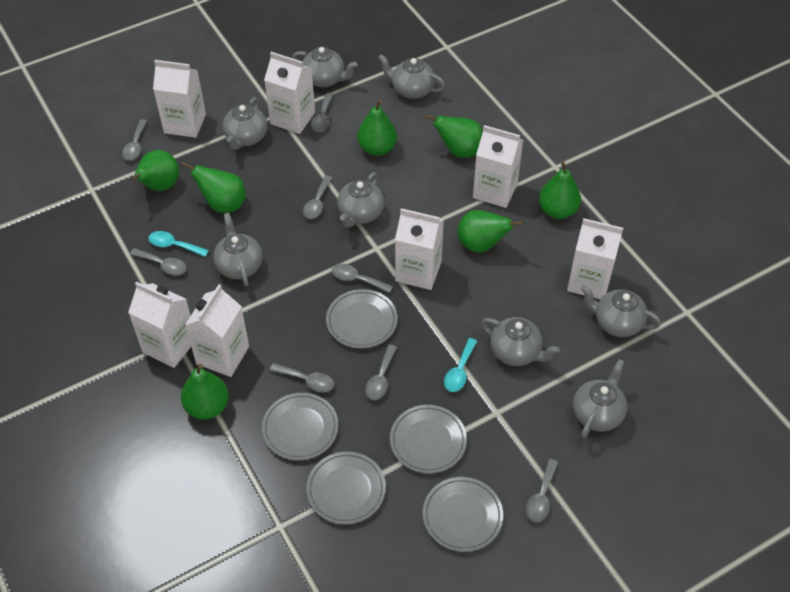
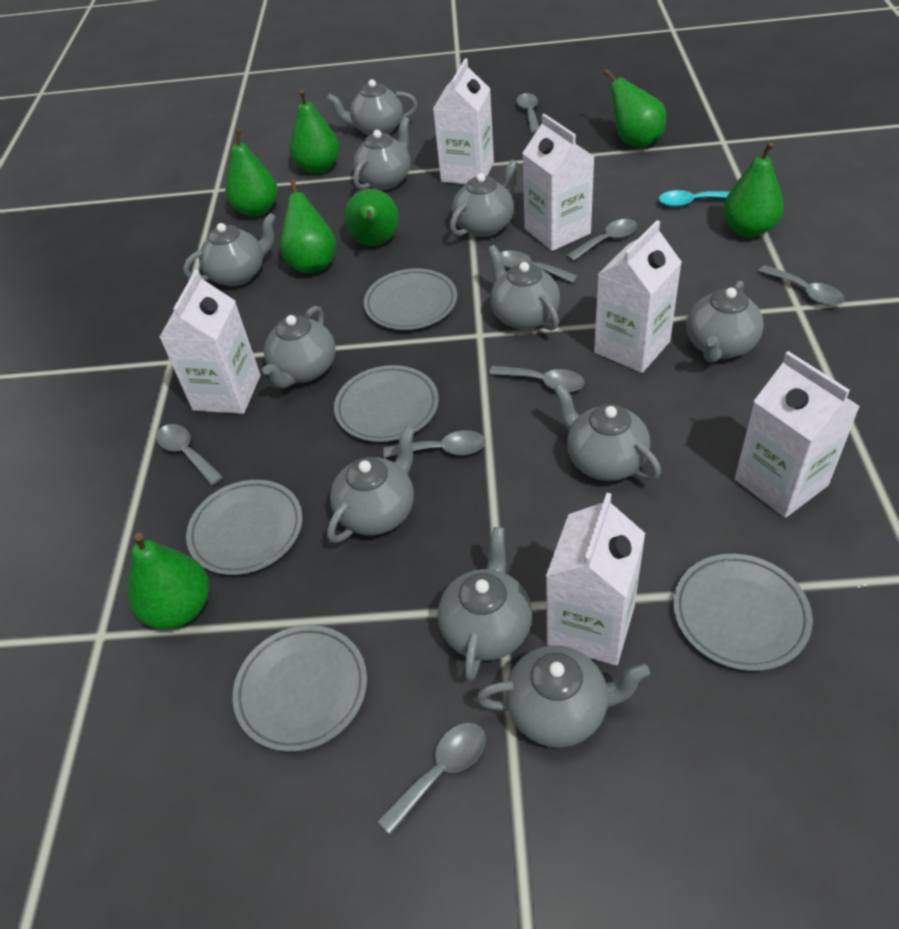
grey teapot: 8 -> 11
turquoise spoon: 2 -> 1
white carton: 7 -> 6

